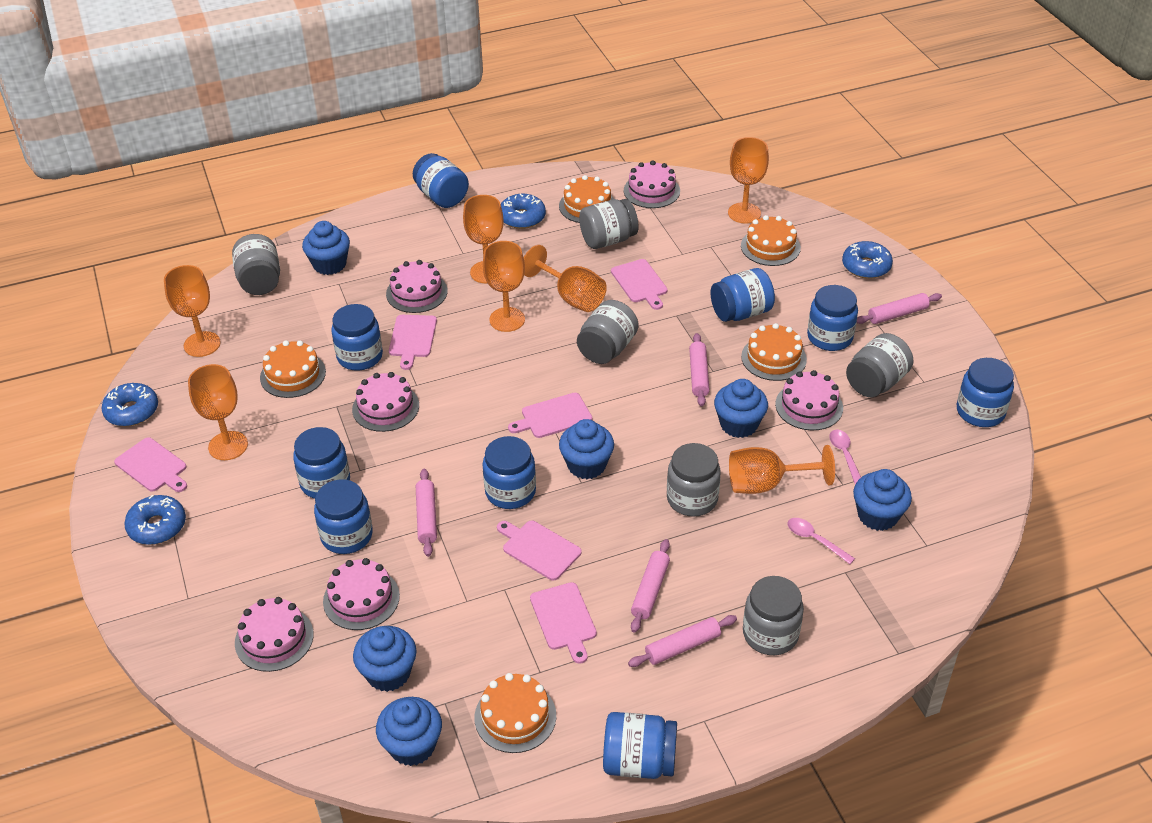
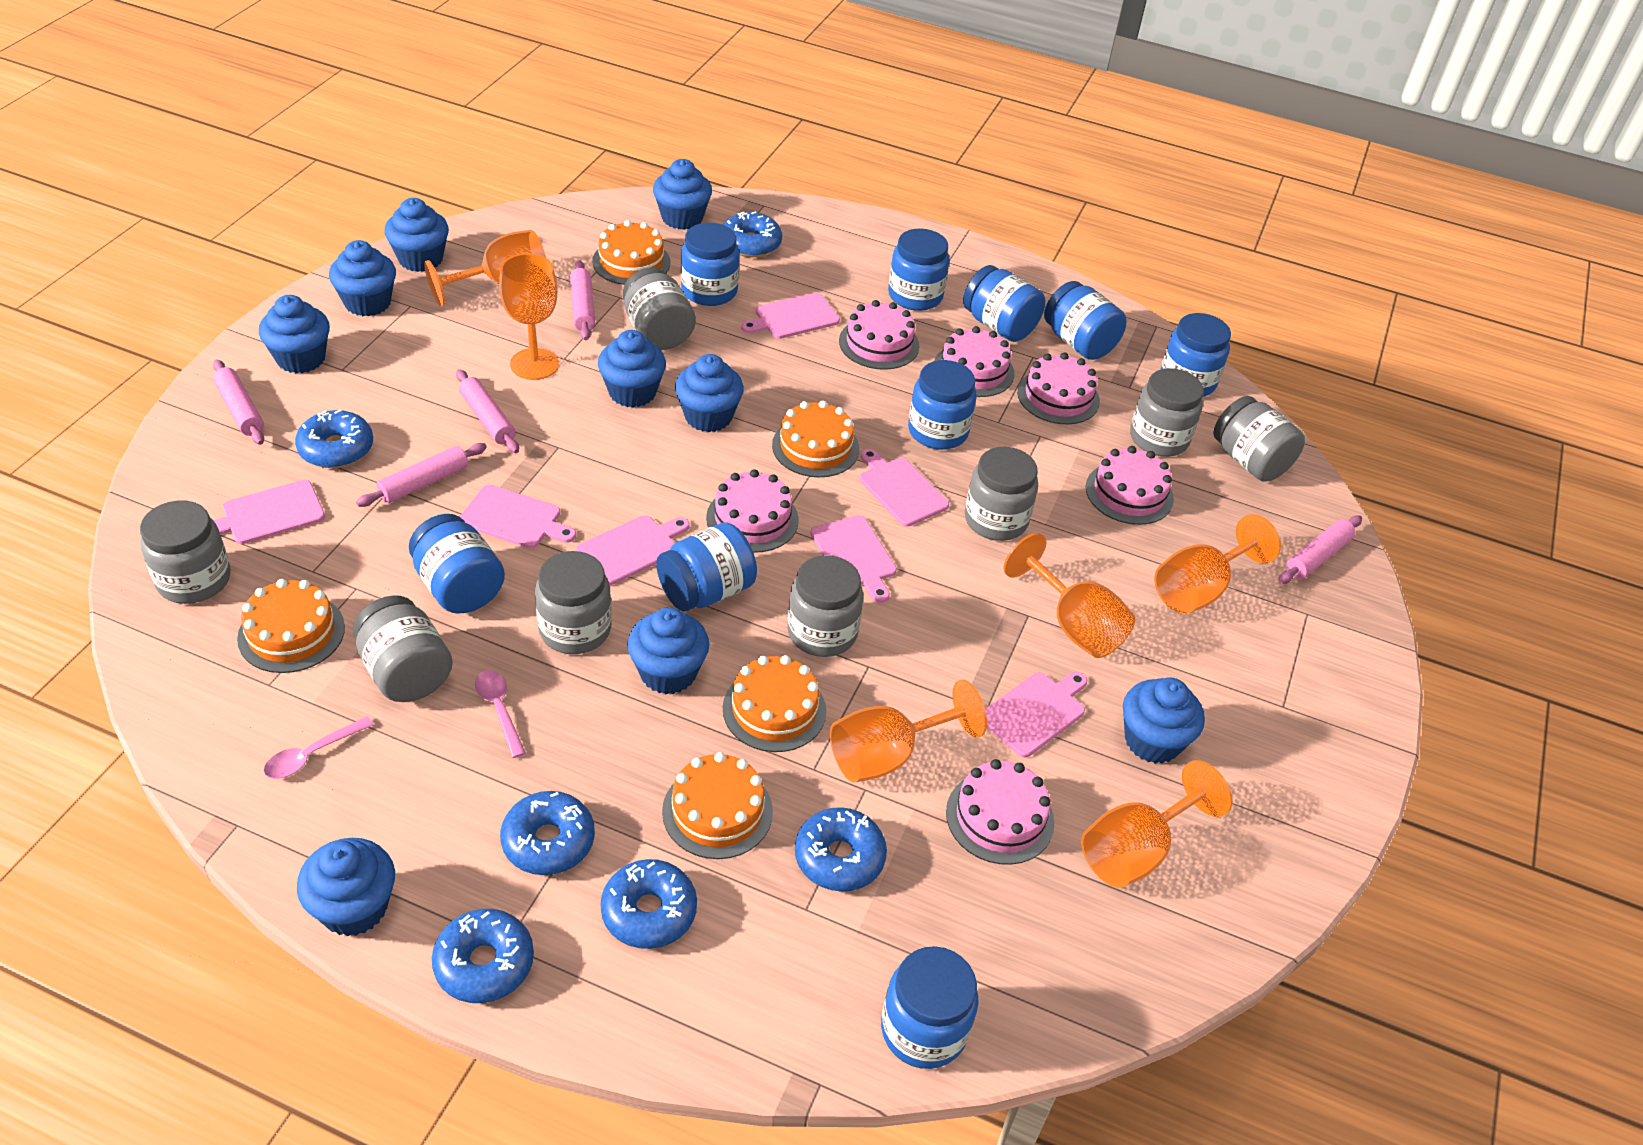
blue cupcake: 6 -> 9
blue donut: 4 -> 6
grey jar: 6 -> 8
orange goblet: 7 -> 6
pink cutting board: 6 -> 7

